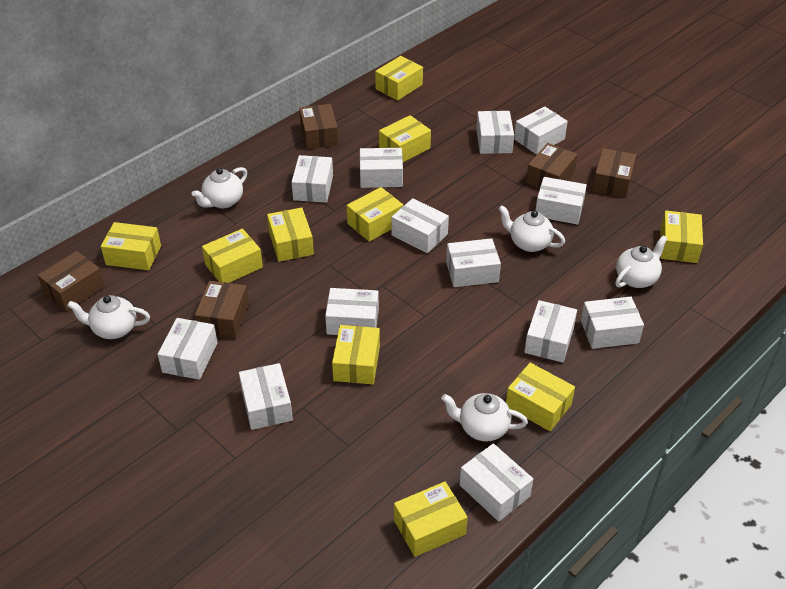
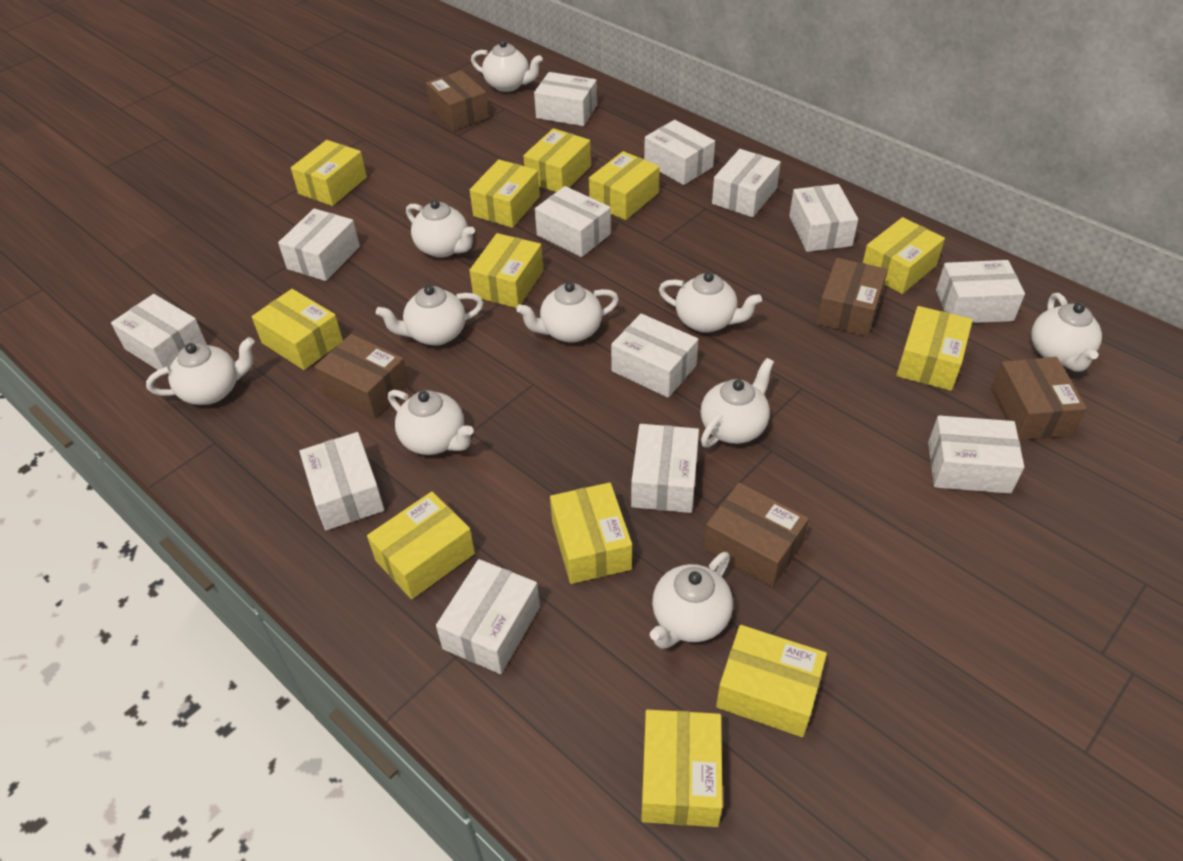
white teapot: 5 -> 10
yellow box: 10 -> 12

